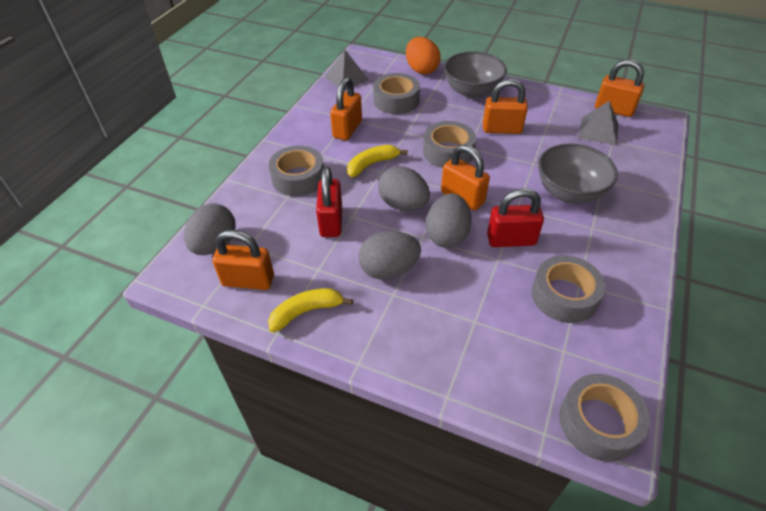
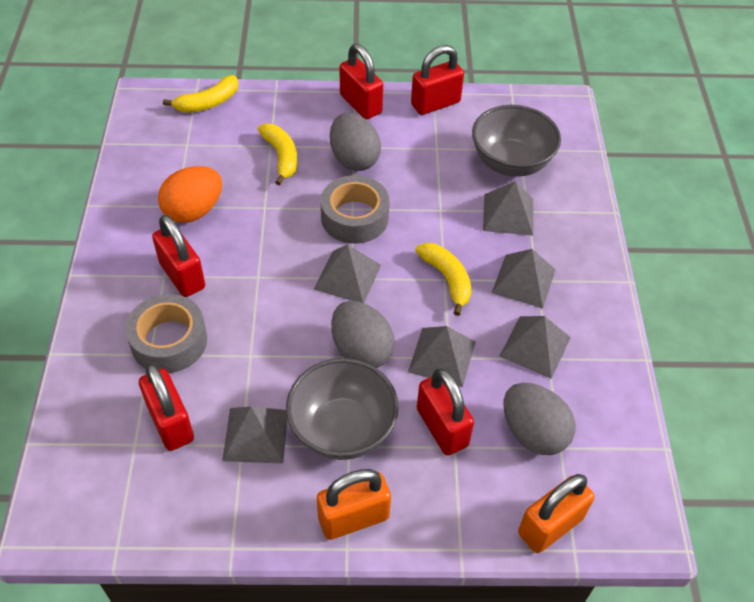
grey egg: 4 -> 3
grey pyramid: 2 -> 6
grey tape: 5 -> 2
orange padlock: 5 -> 2
red padlock: 2 -> 5
yellow banana: 2 -> 3

